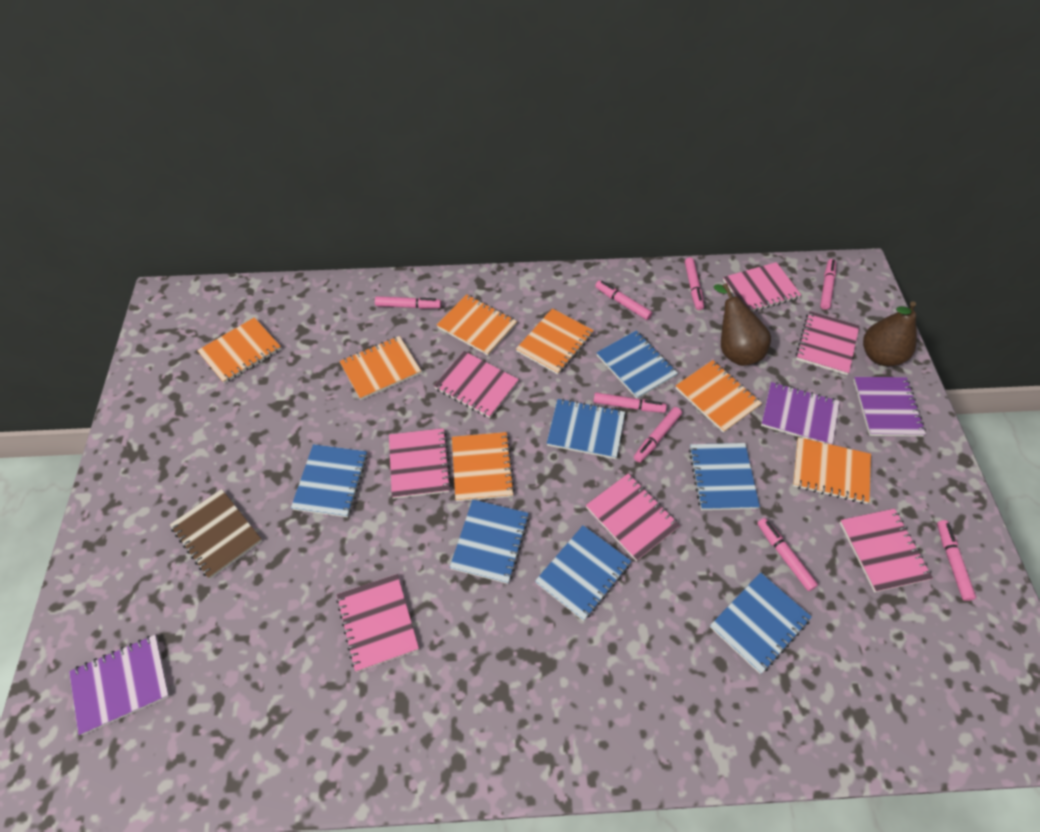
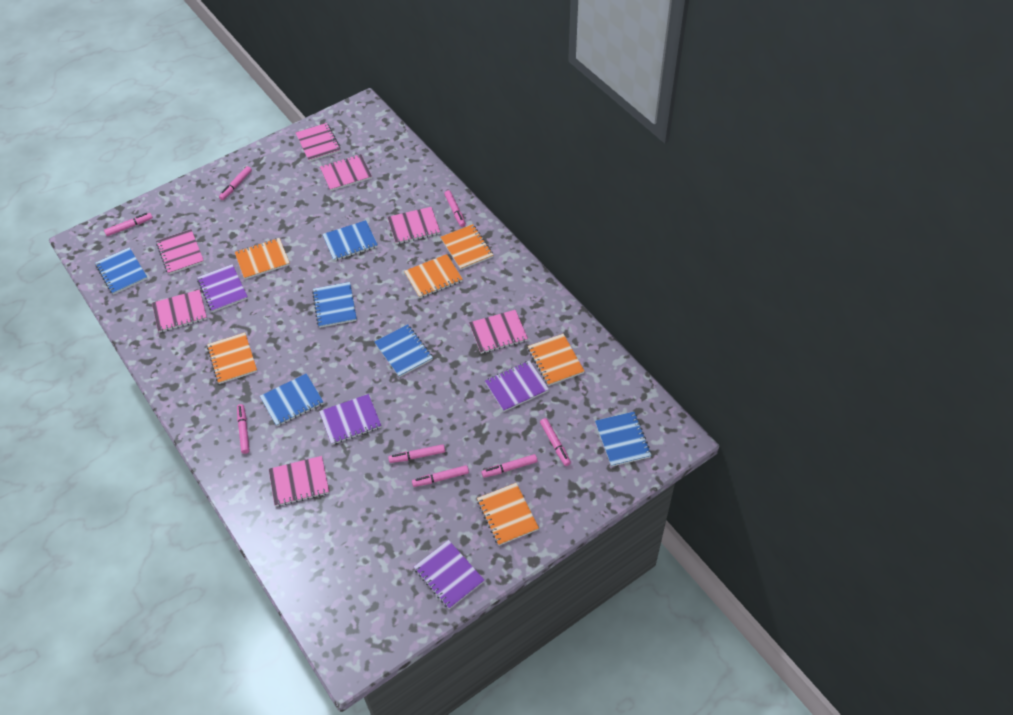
blue notebook: 7 -> 6
brown notebook: 1 -> 0
brown pear: 2 -> 0
orange notebook: 7 -> 6
purple notebook: 3 -> 4

